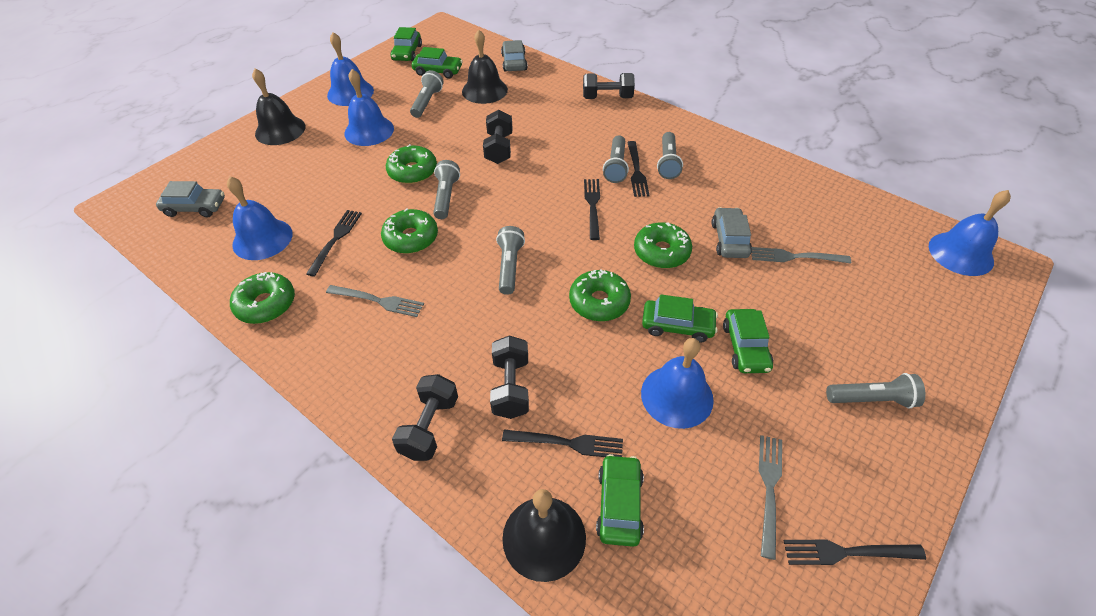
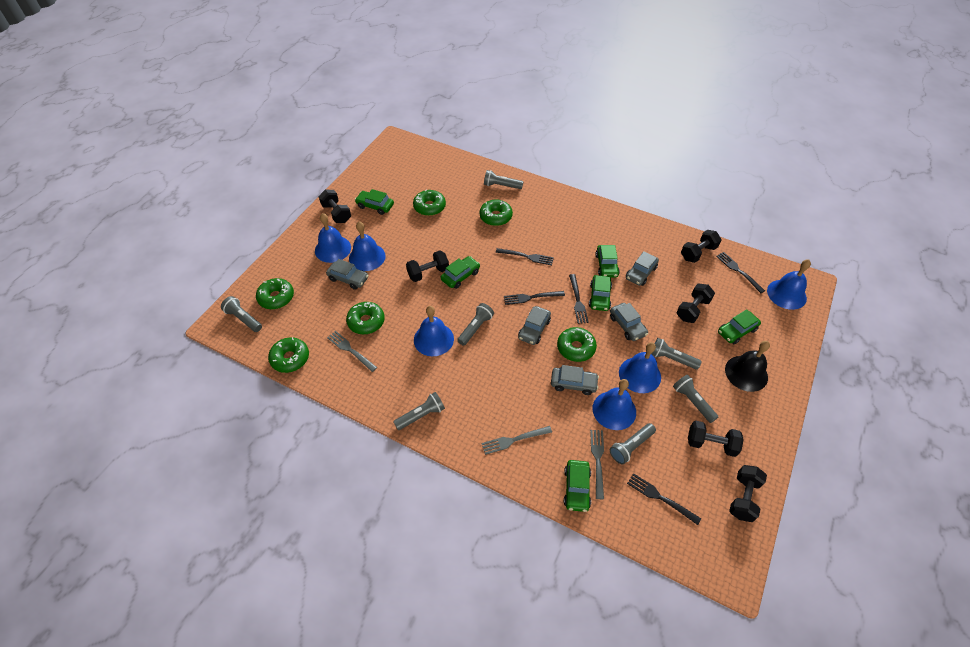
black bell: 3 -> 1
black dumbbell: 4 -> 6
blue bell: 5 -> 6
green car: 5 -> 6
green donut: 5 -> 6
grey car: 3 -> 5
grey flashlight: 6 -> 7

